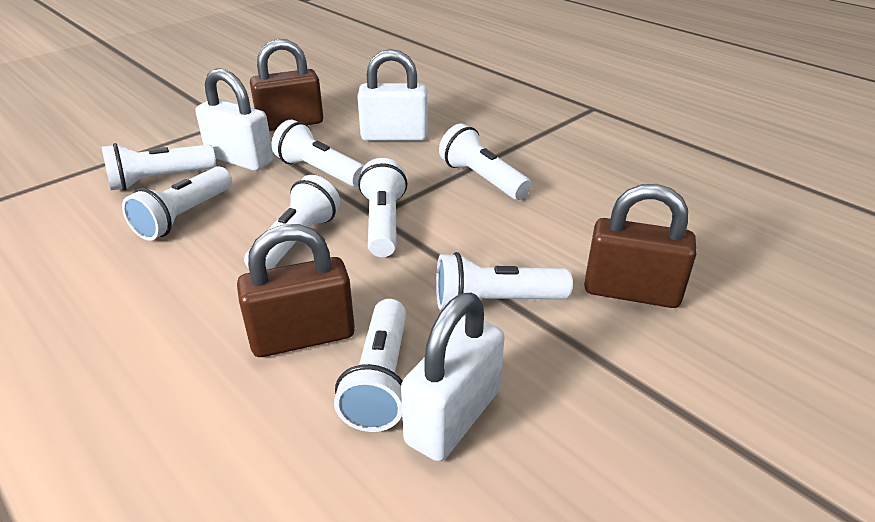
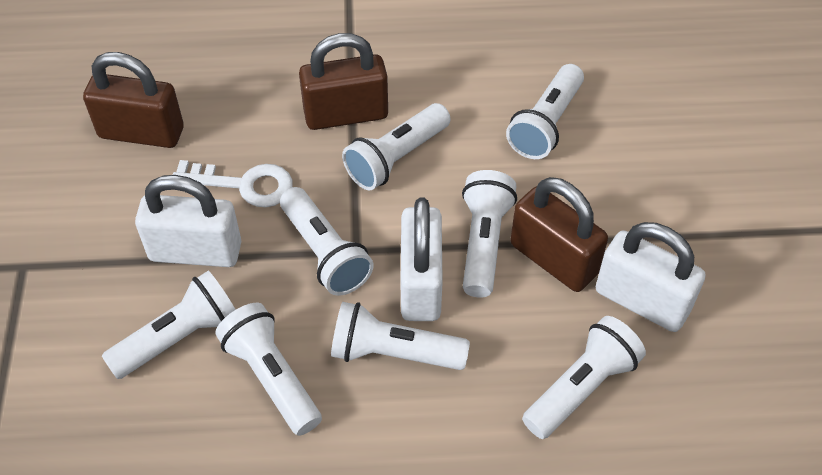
white key: 0 -> 1

